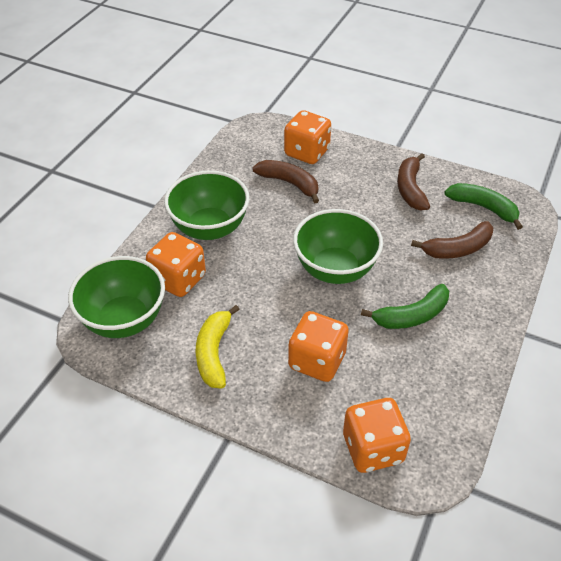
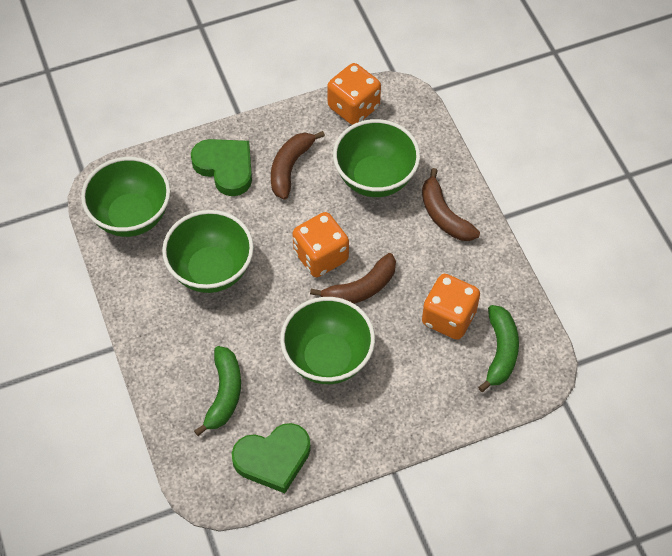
green bowl: 3 -> 4
green heart: 0 -> 2
orange dice: 4 -> 3
yellow banana: 1 -> 0

